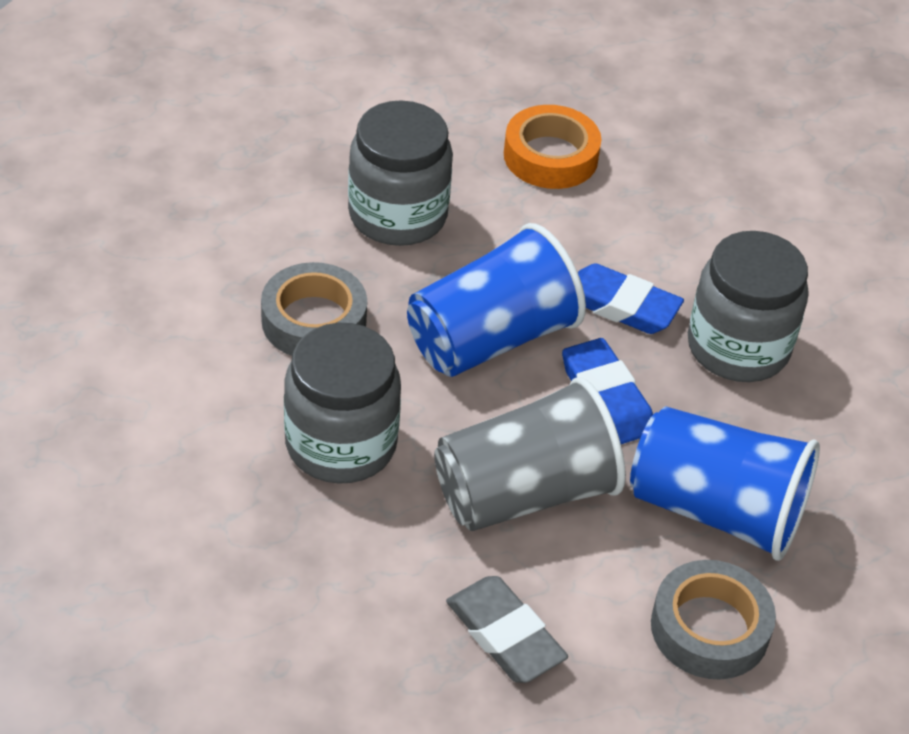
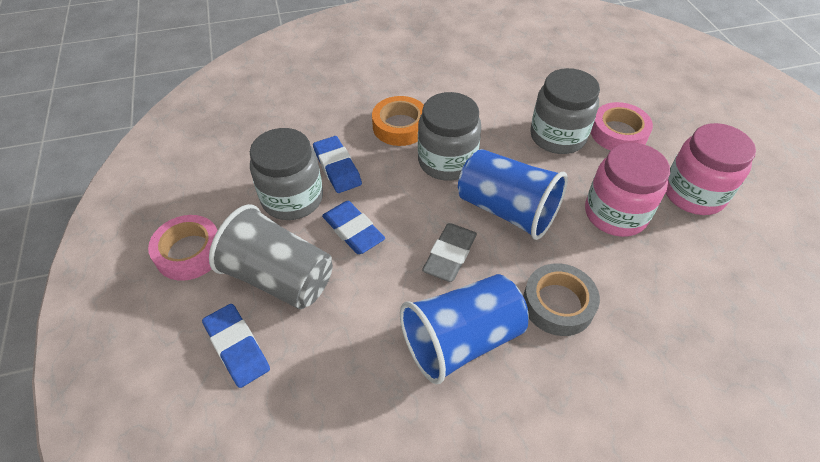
blue eraser: 2 -> 3
grey tape: 2 -> 1
pink jar: 0 -> 2
pink tape: 0 -> 2

